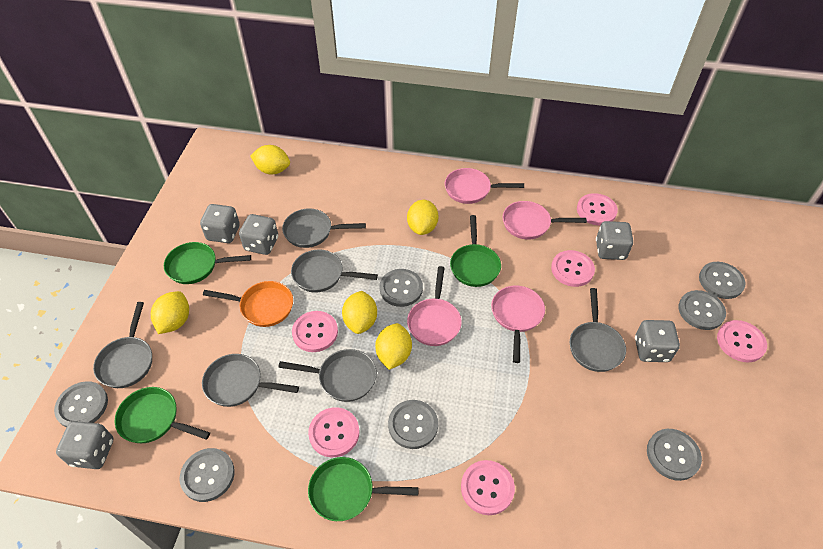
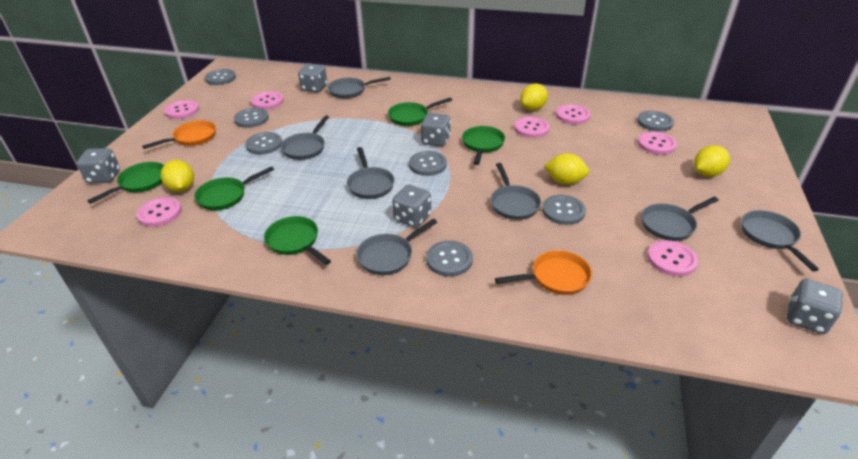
green pan: 4 -> 5
grey pan: 6 -> 7
orange pan: 1 -> 2
pink button: 6 -> 7
pink pan: 4 -> 0
yellow lemon: 5 -> 4

